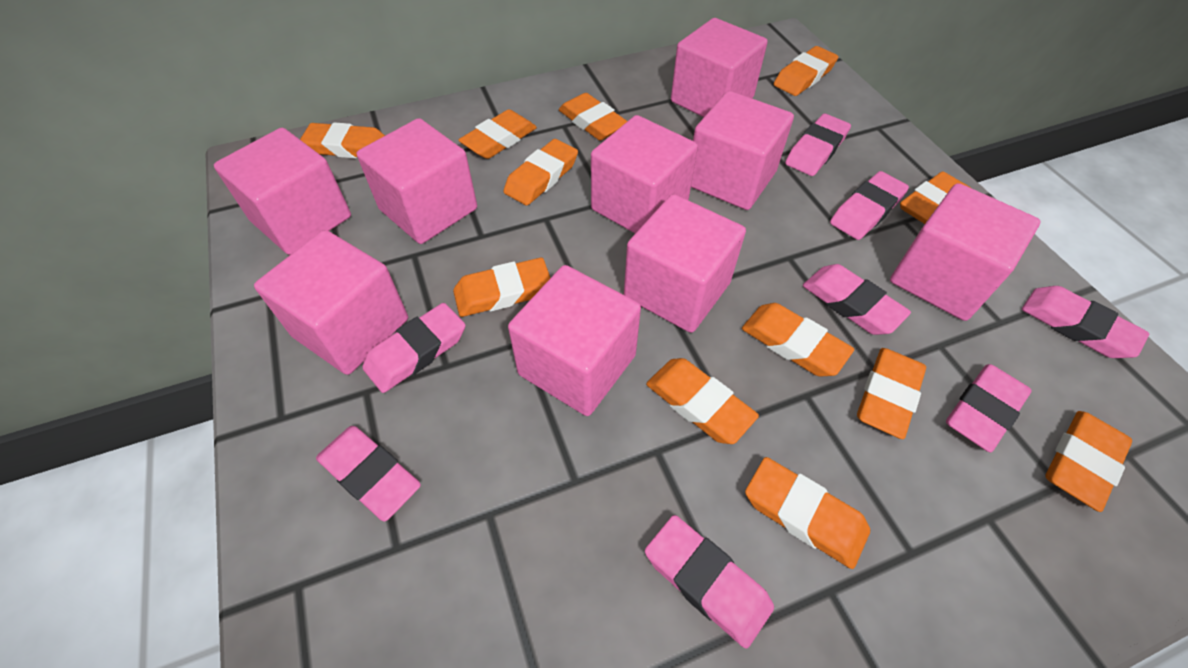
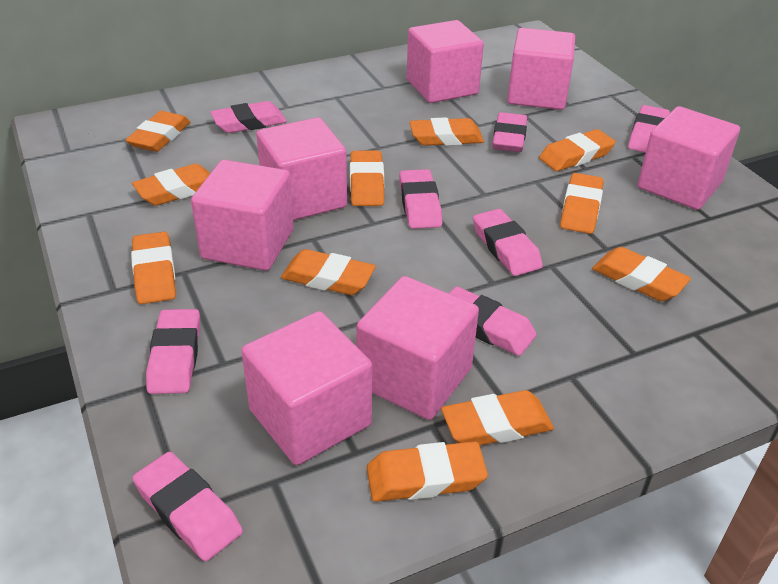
orange eraser: 12 -> 11
pink cube: 9 -> 7

